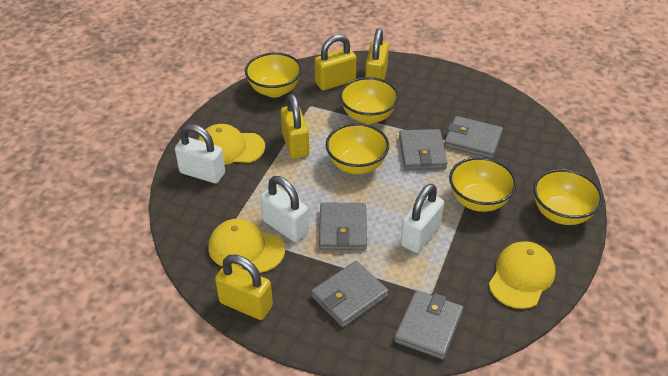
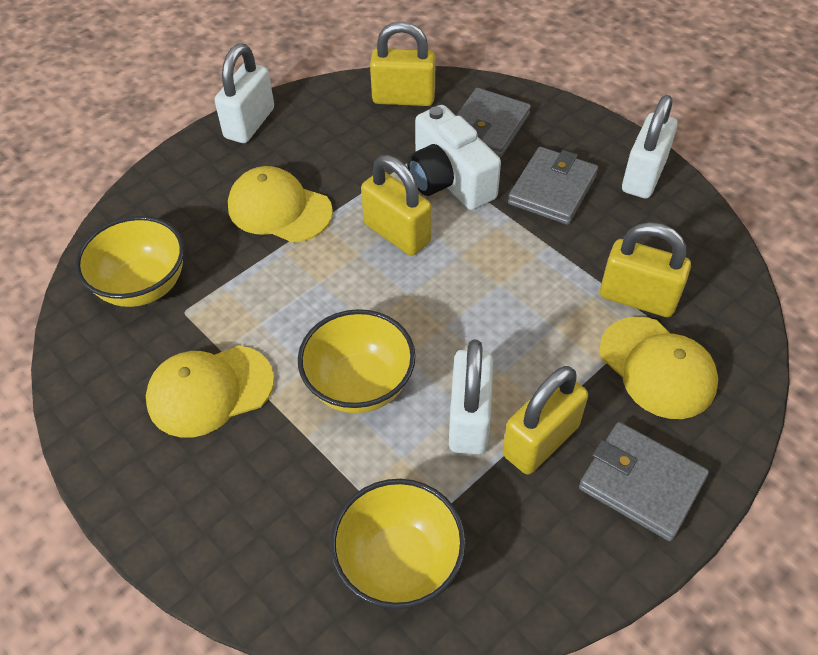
grey wallet: 5 -> 3
white camera: 0 -> 1
yellow bowl: 5 -> 3

